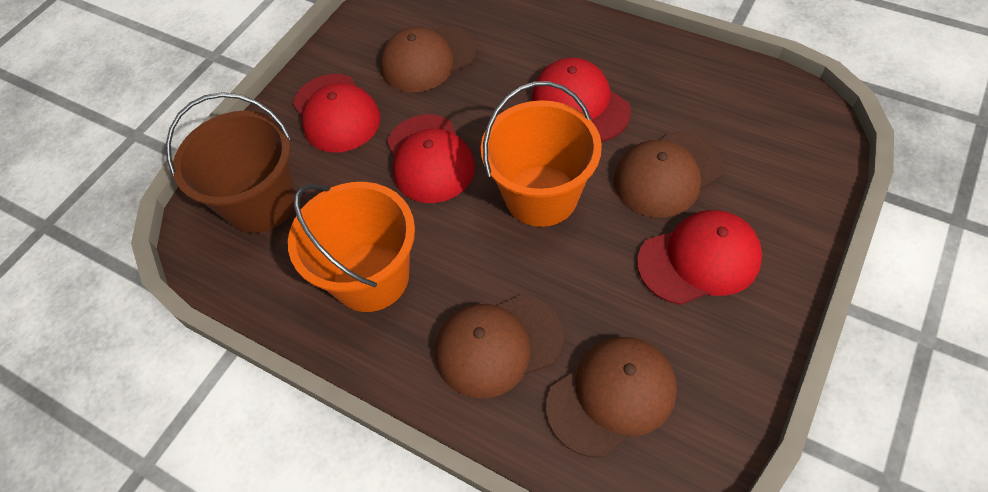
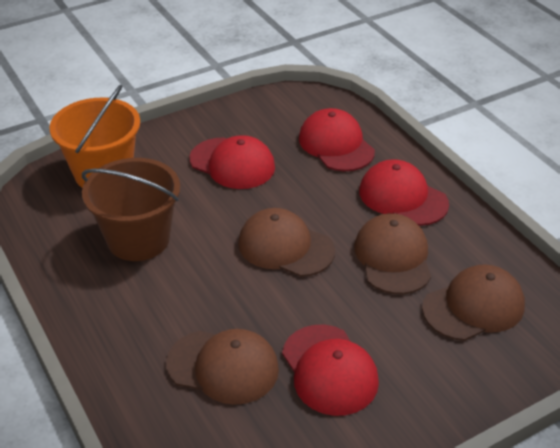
orange bucket: 2 -> 1

